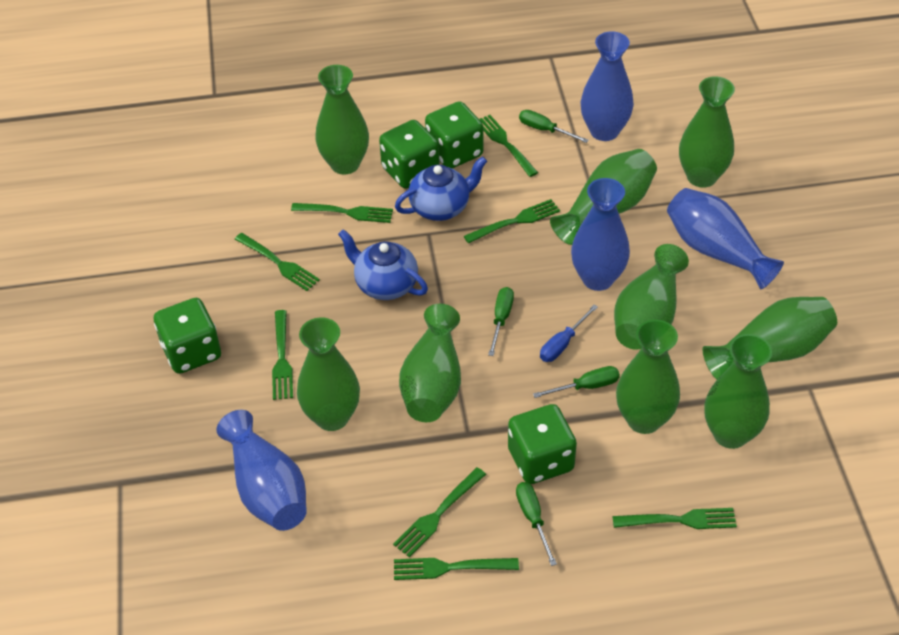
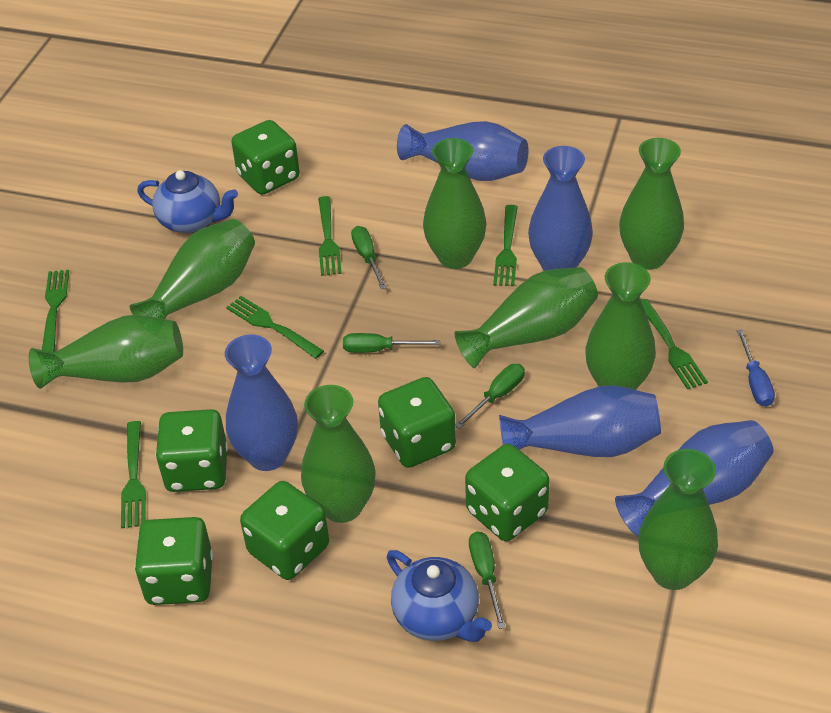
blue vase: 4 -> 5
green dice: 4 -> 6
green fork: 8 -> 6
green vase: 9 -> 8

